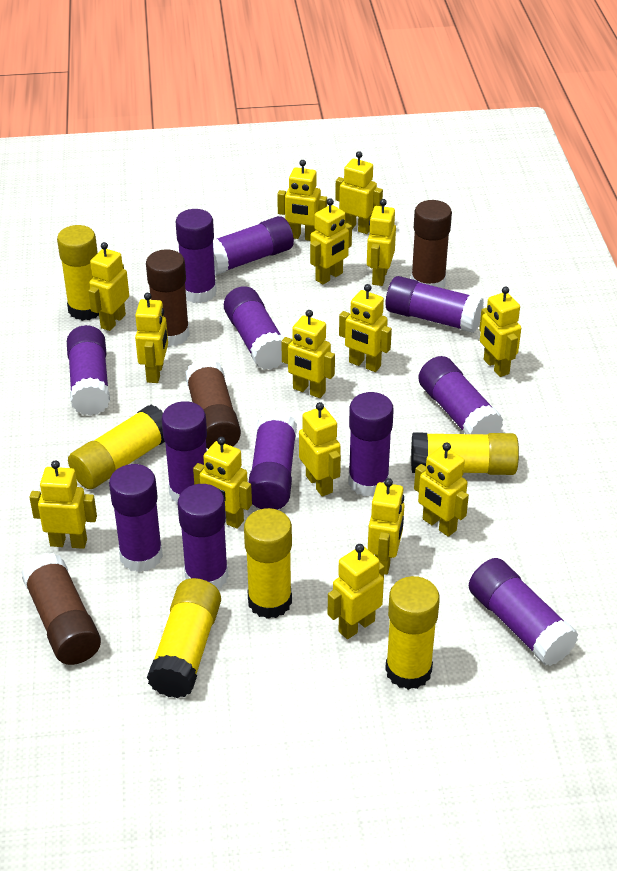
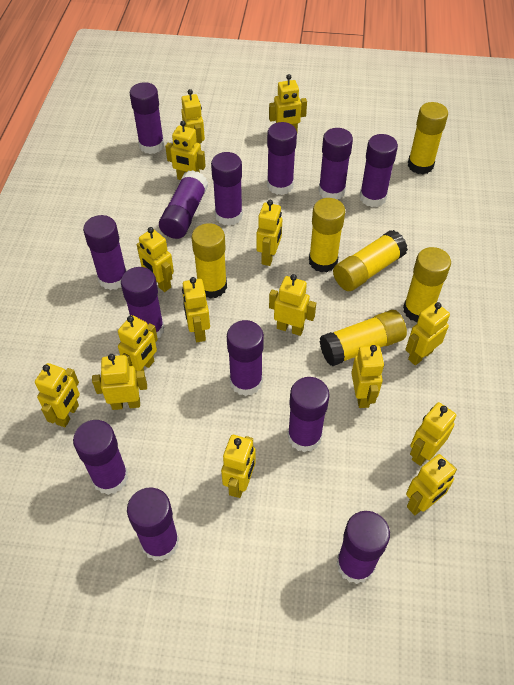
brown glue stick: 4 -> 0
purple glue stick: 12 -> 13

